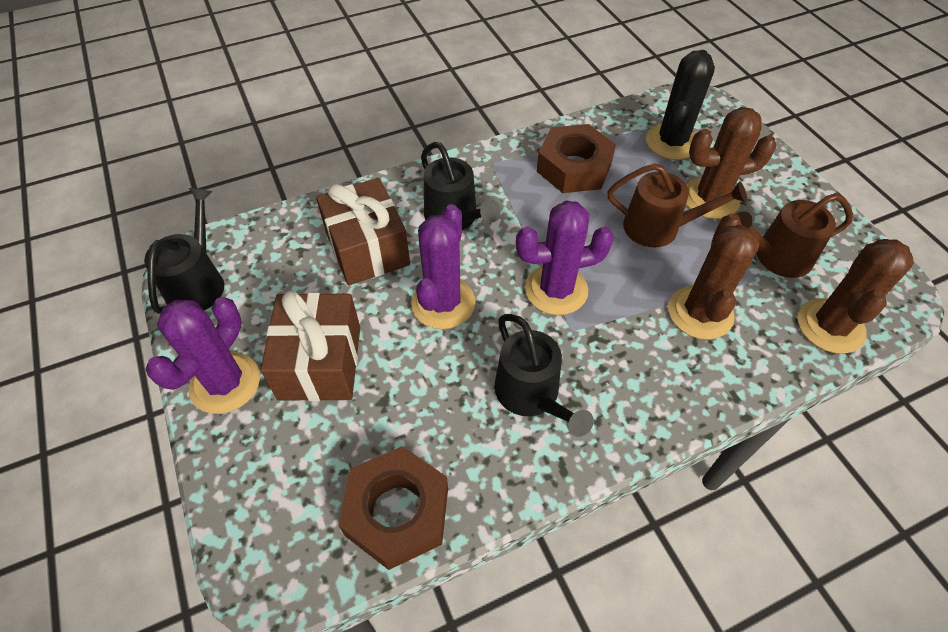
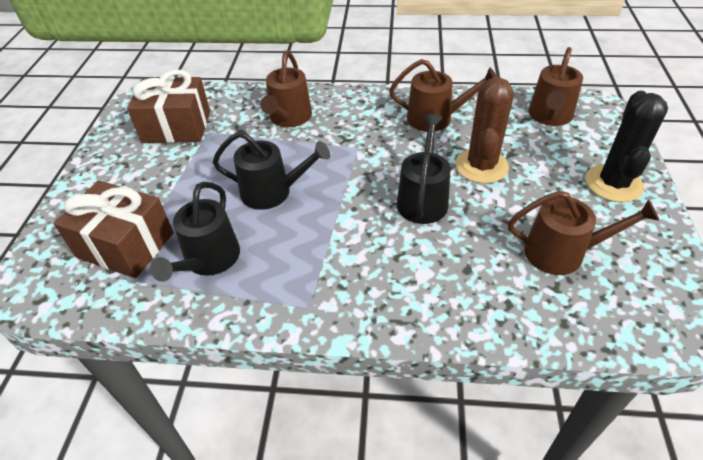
brown cactus: 3 -> 1
brown nut: 2 -> 0
brown watering can: 2 -> 4
purple cactus: 3 -> 0

